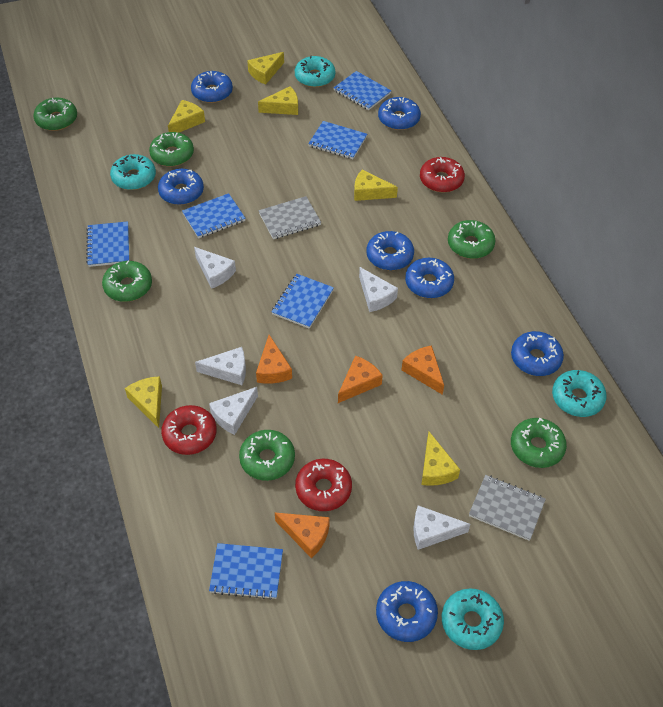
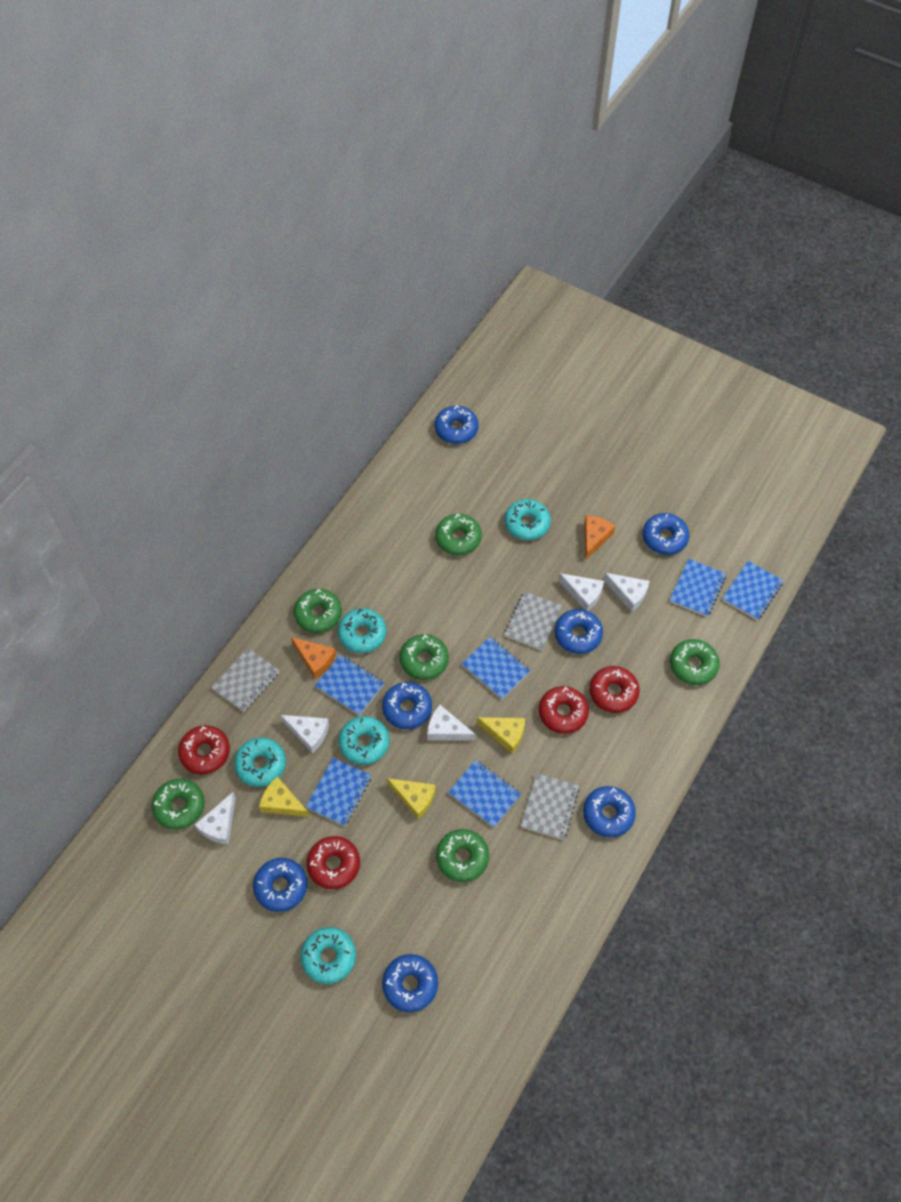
grey notebook: 2 -> 3
orange cheese: 4 -> 2
red donut: 3 -> 4
turquoise donut: 4 -> 5
yellow cheese: 6 -> 3

